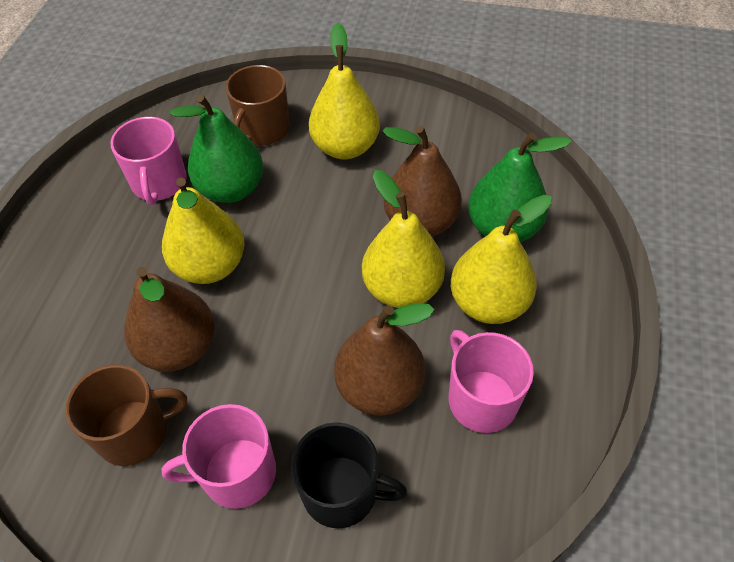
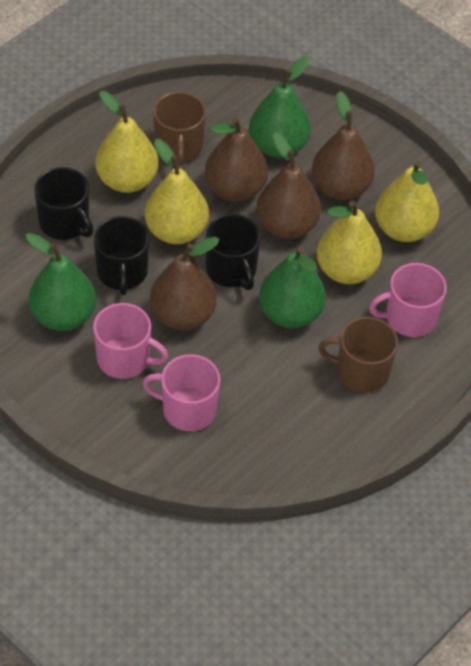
black mug: 1 -> 3
brown pear: 3 -> 4
green pear: 2 -> 3

